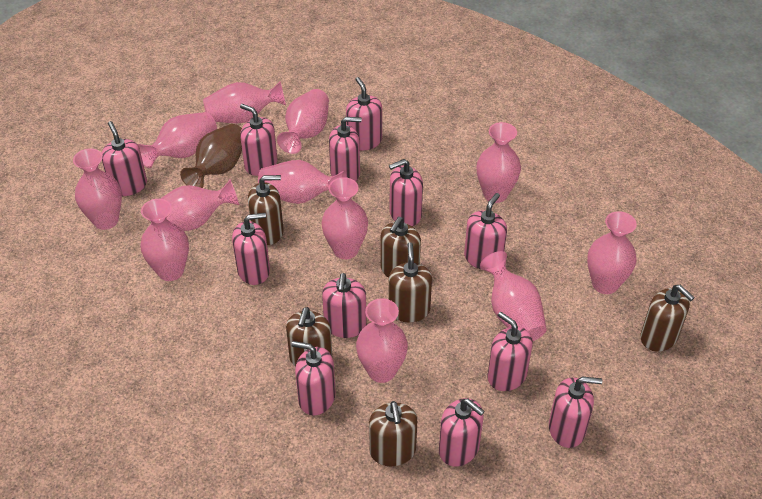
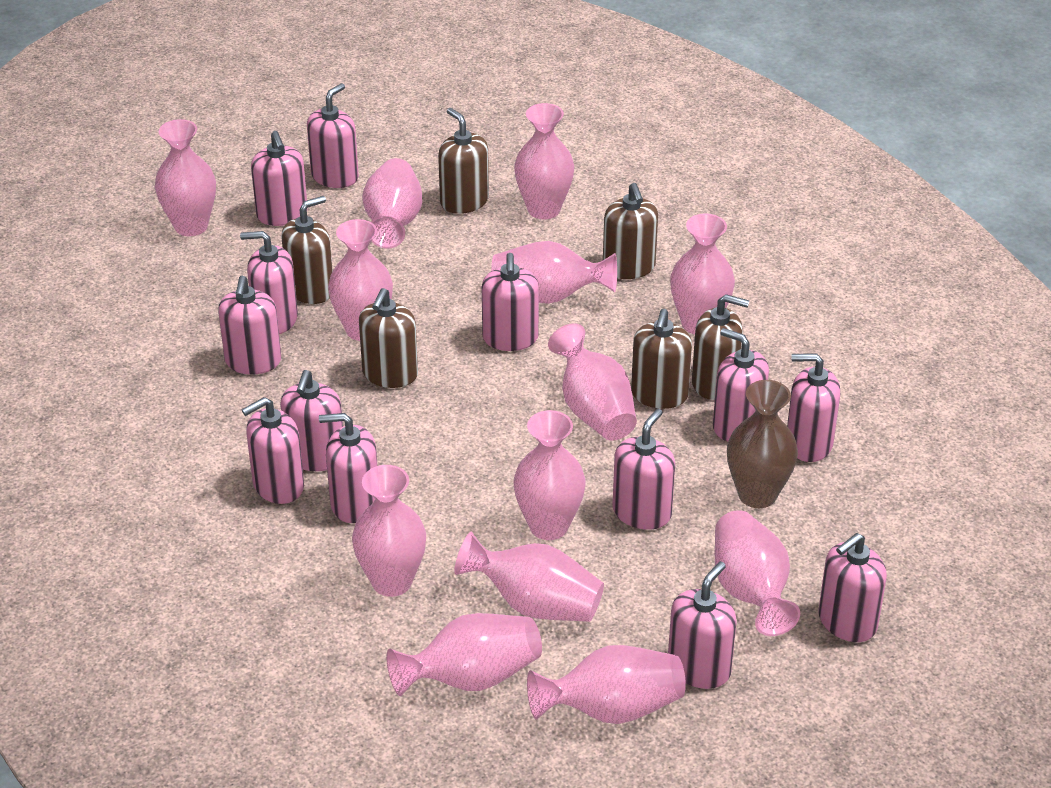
pink soap dispenser: 12 -> 13
pink vase: 12 -> 13

